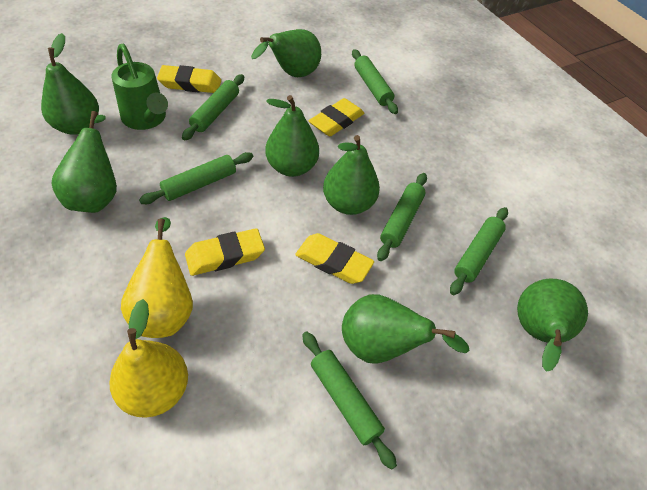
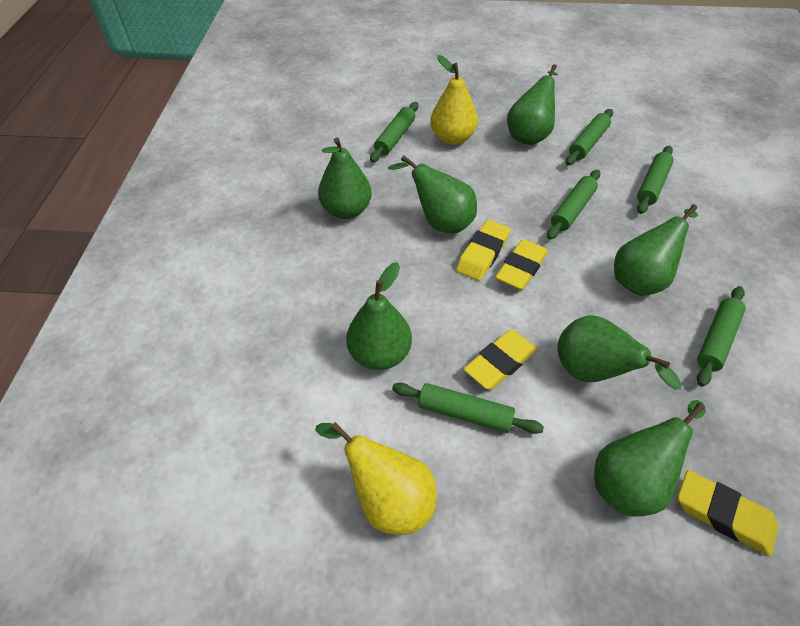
green watering can: 1 -> 0

